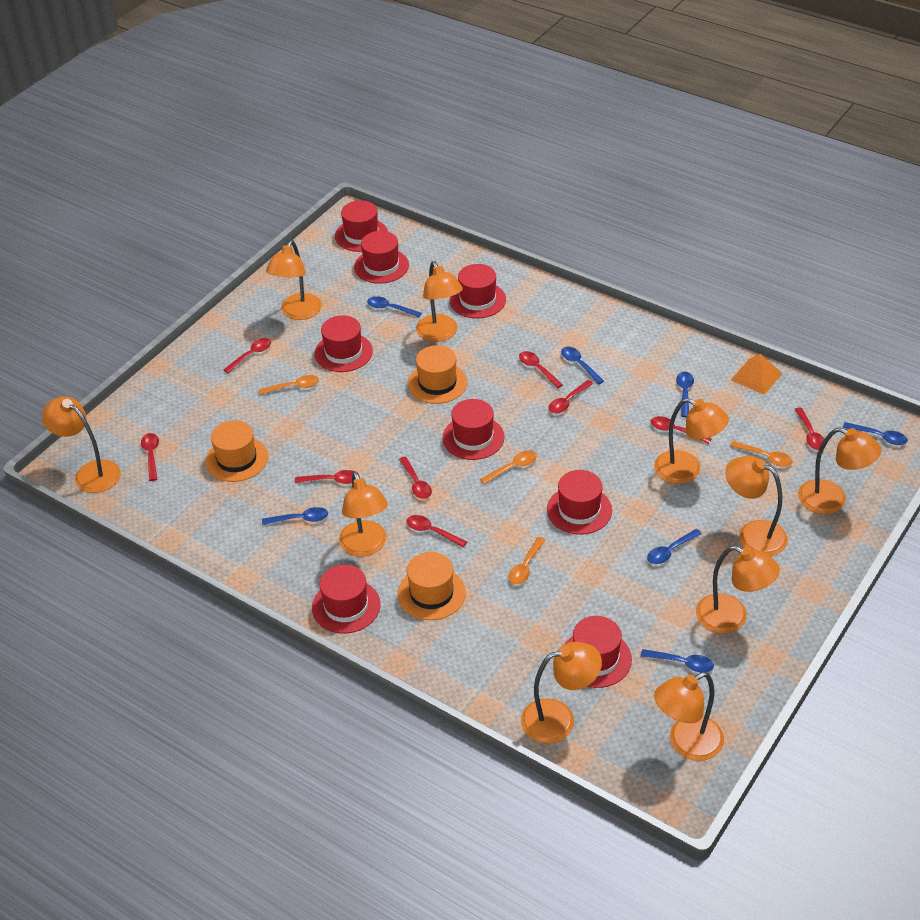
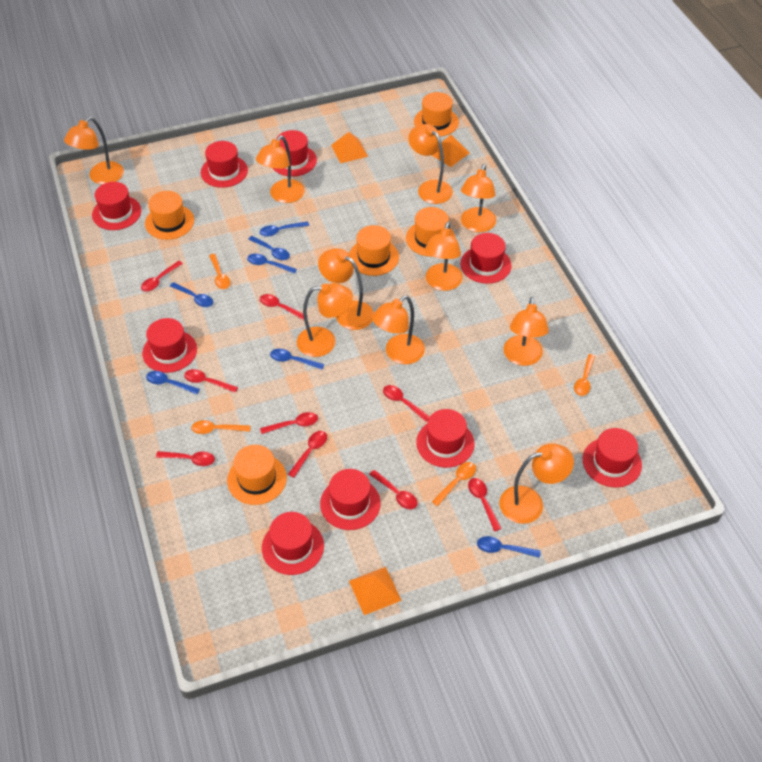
orange hat: 3 -> 5
orange pyramid: 1 -> 3
red hat: 8 -> 9

